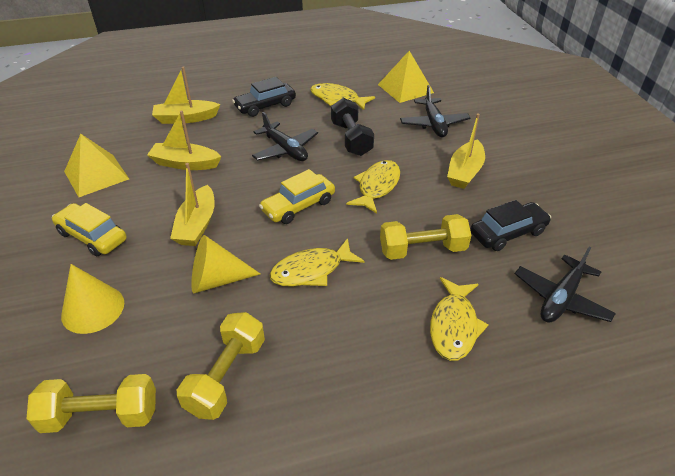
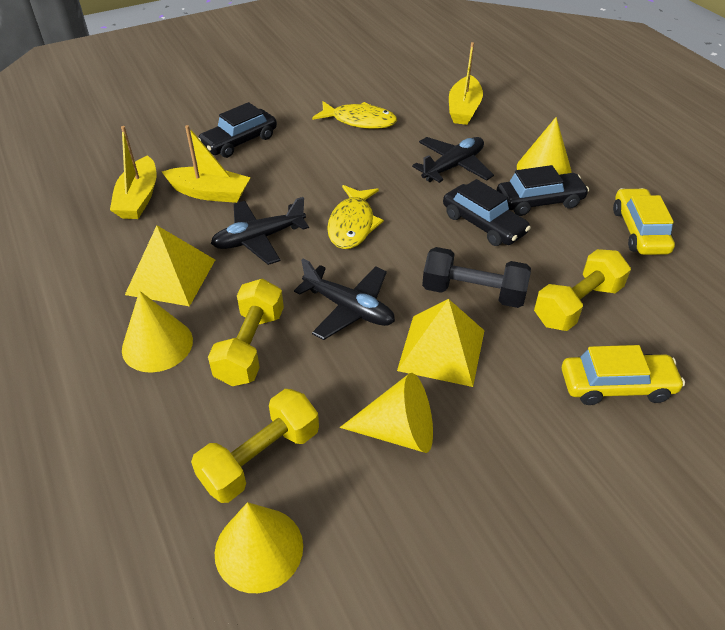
black car: 2 -> 3
yellow boat: 4 -> 3
yellow cone: 2 -> 4
yellow fish: 4 -> 2

